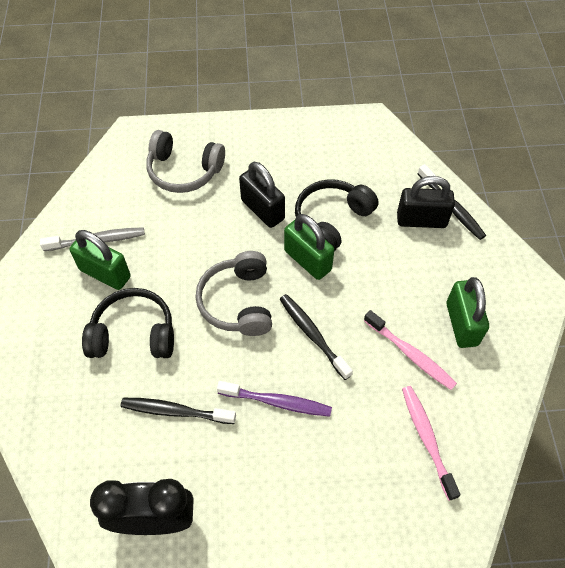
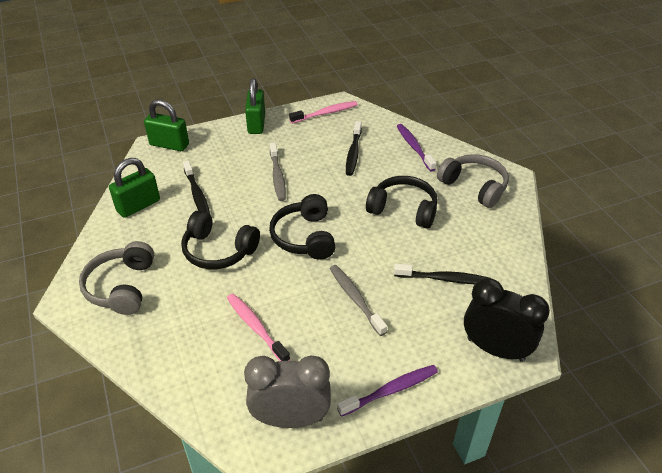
black headphones: 2 -> 3
black padlock: 2 -> 0
grey clock: 0 -> 1
grey toothbrush: 1 -> 2
purple toothbrush: 1 -> 2

